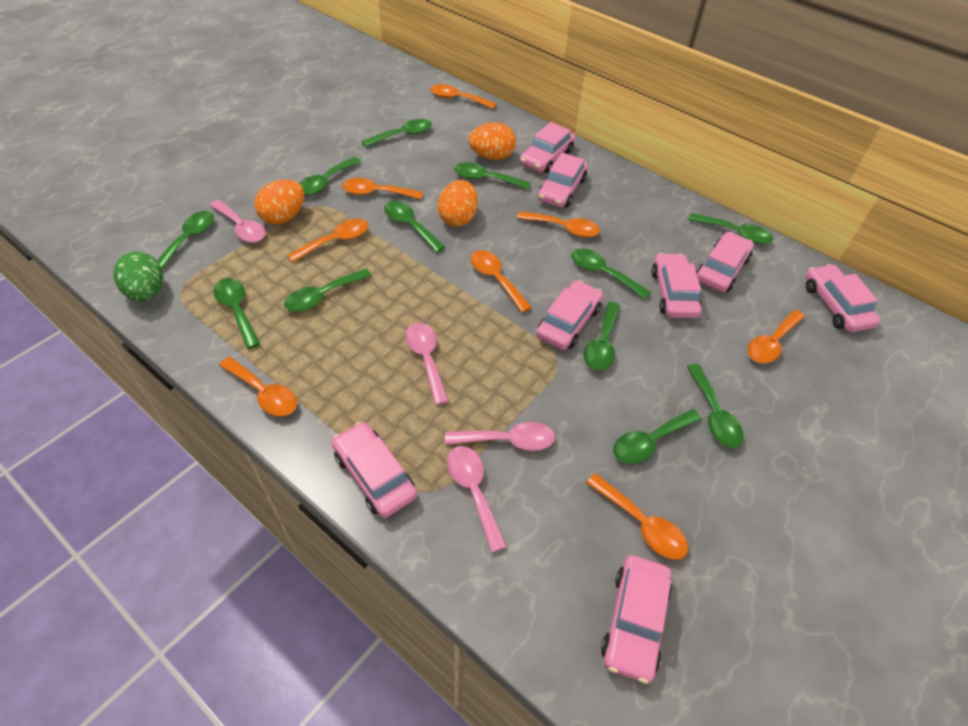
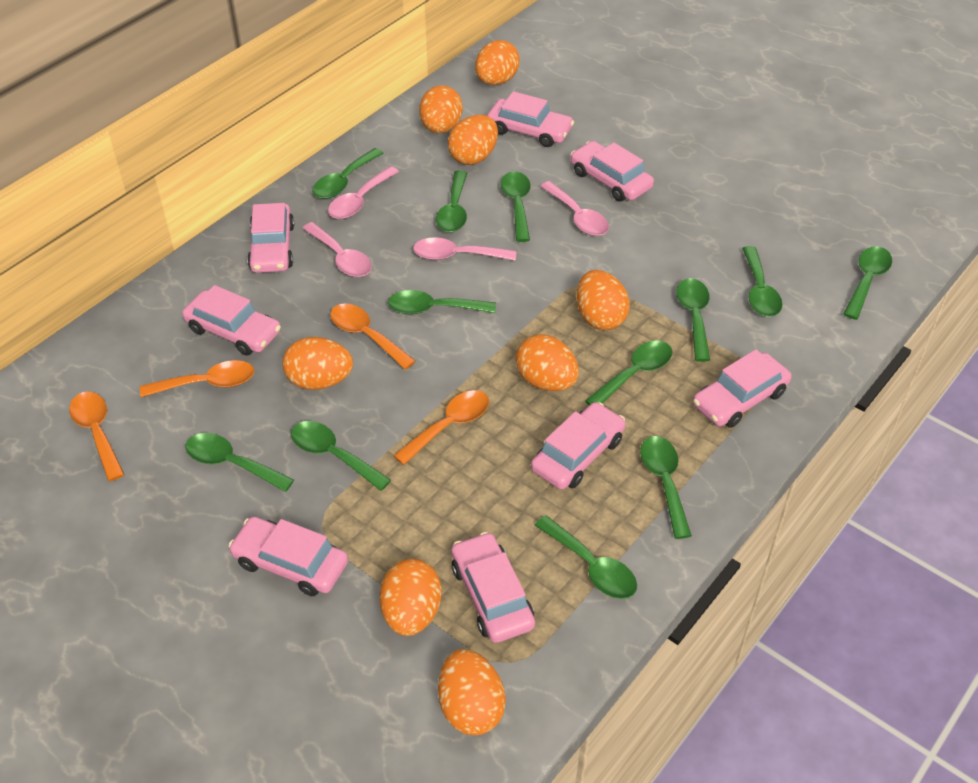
green egg: 1 -> 0
orange egg: 3 -> 8
orange spoon: 8 -> 4

